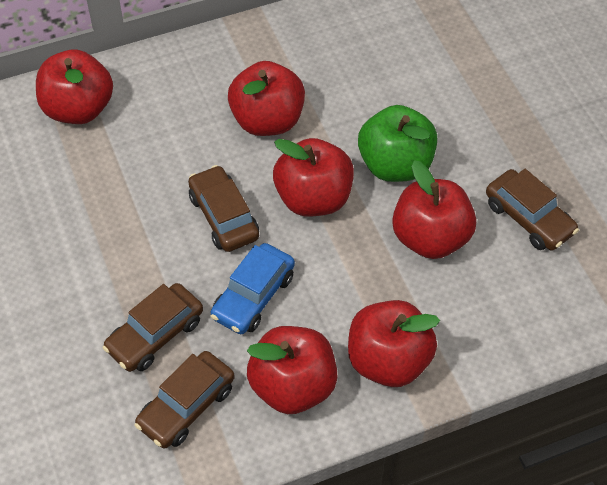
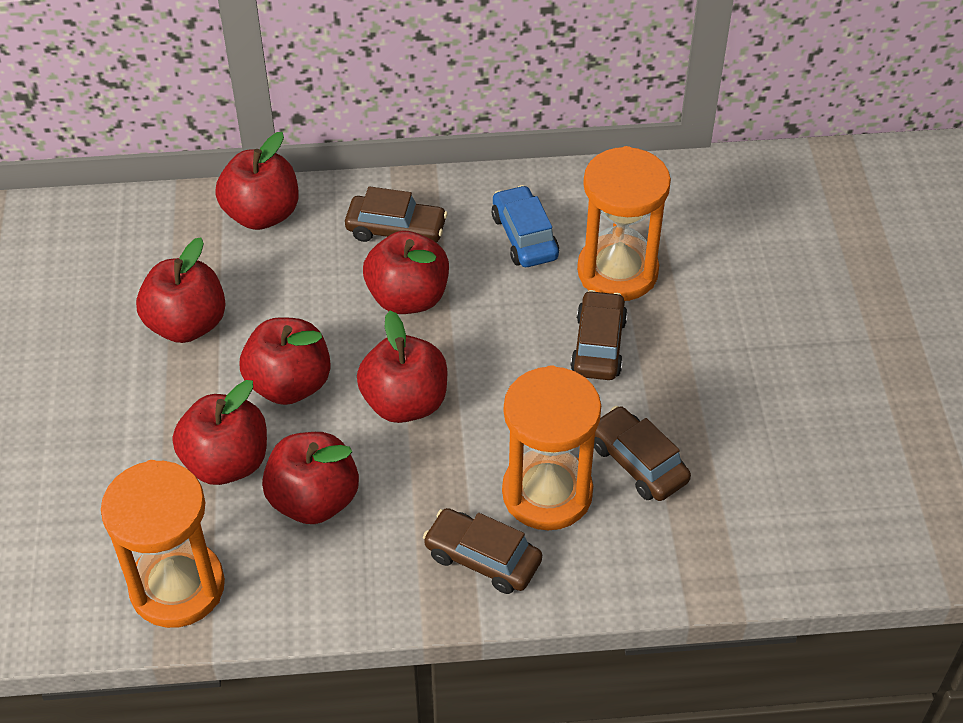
green apple: 1 -> 0
orange hourglass: 0 -> 3
red apple: 6 -> 7

